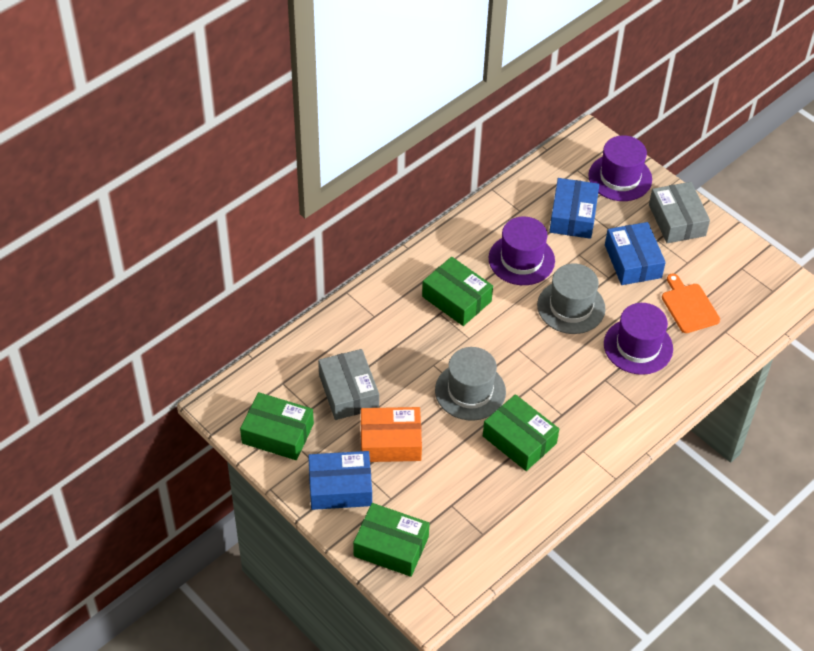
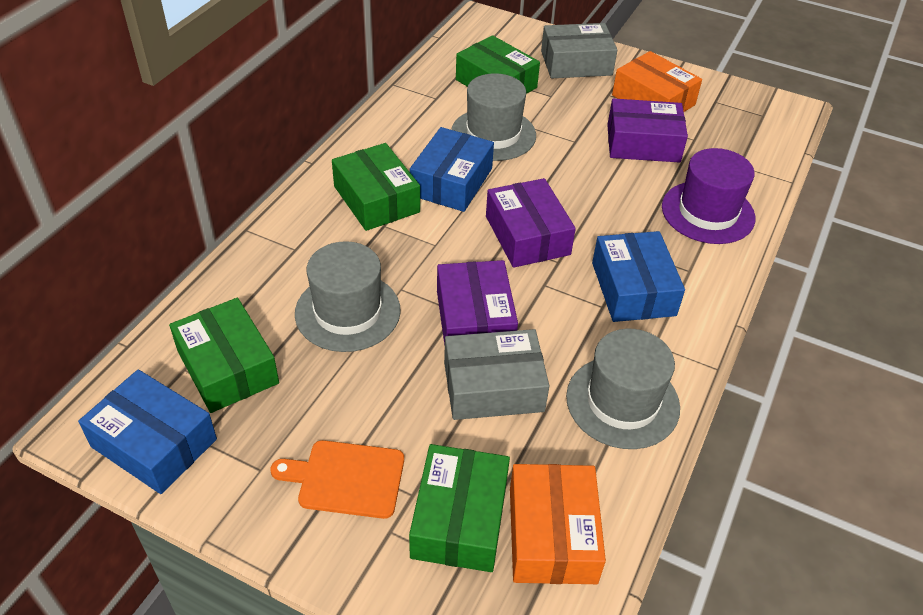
grey hat: 2 -> 3
orange box: 1 -> 2
purple box: 0 -> 3
purple hat: 3 -> 1

